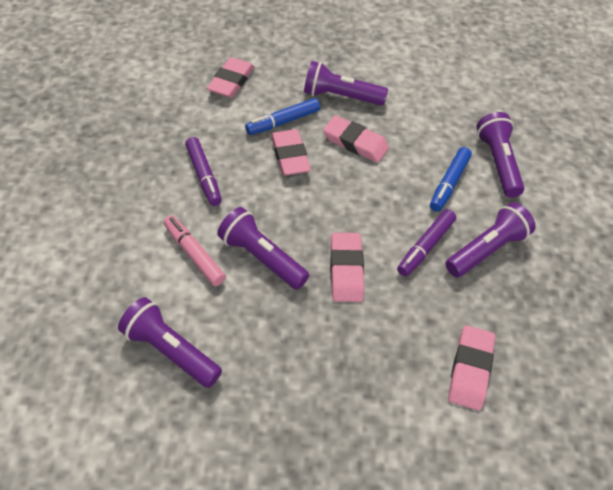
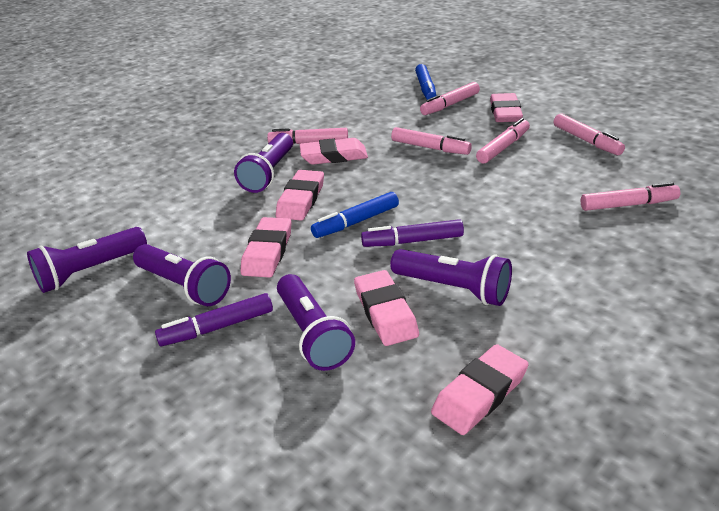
pink eraser: 5 -> 6
pink marker: 1 -> 6

